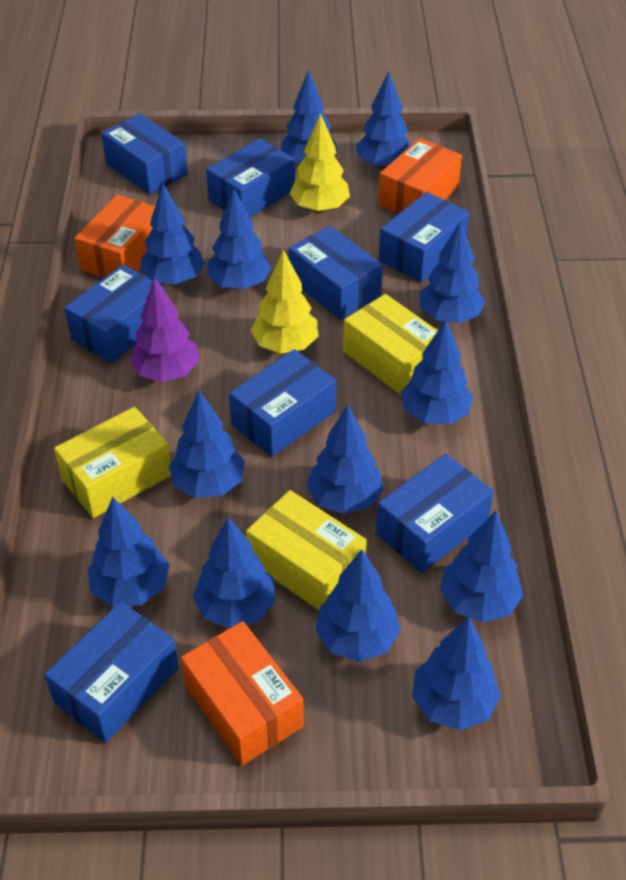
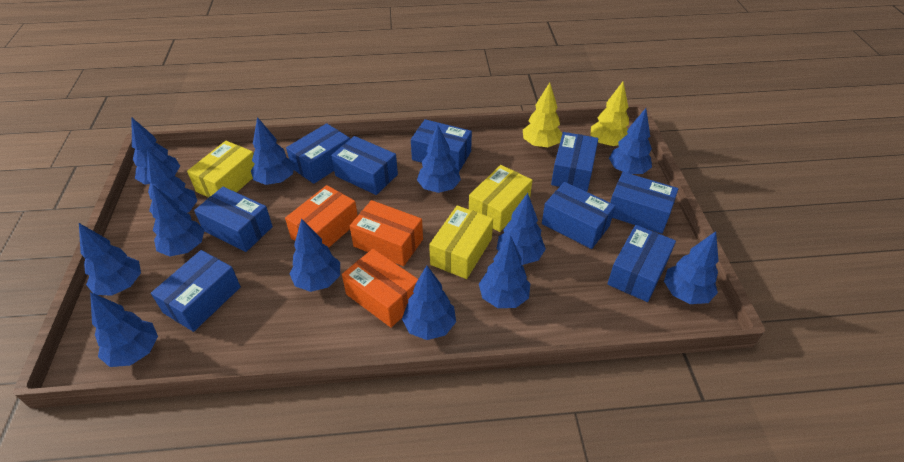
blue box: 8 -> 9
purple tree: 1 -> 0

